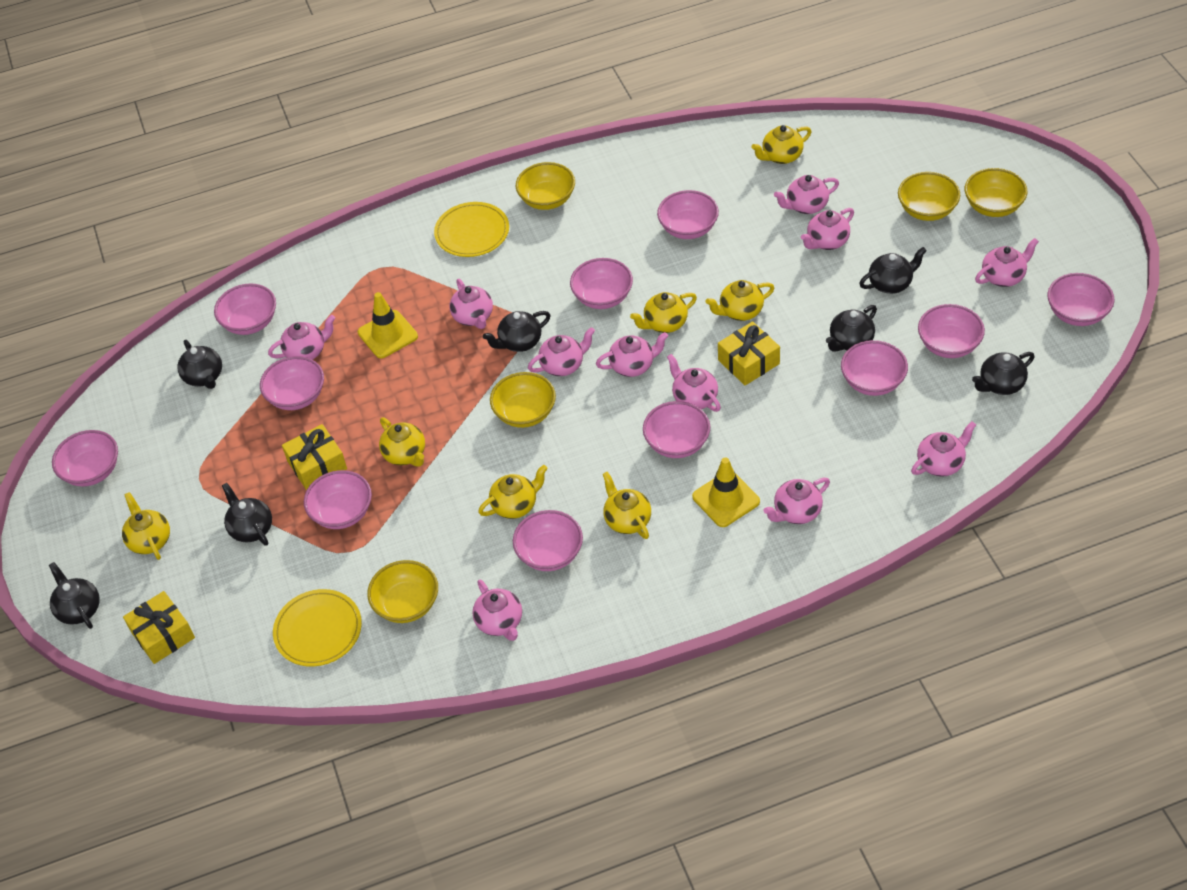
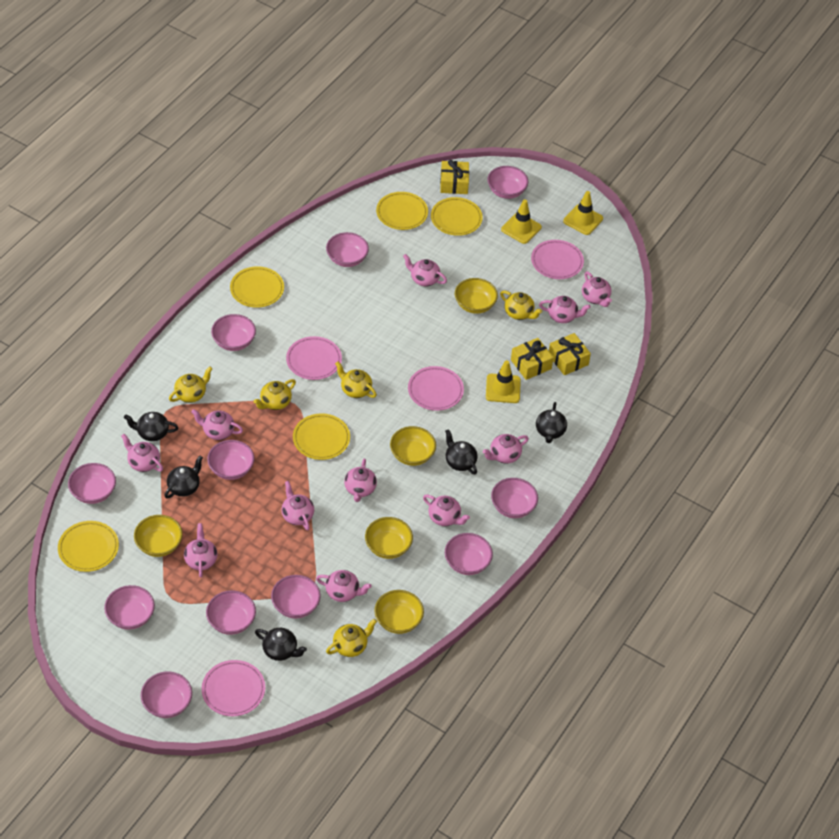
black teapot: 7 -> 5
pink plate: 0 -> 4
yellow plate: 2 -> 5
yellow teapot: 7 -> 5
yellow traffic cone: 2 -> 3

